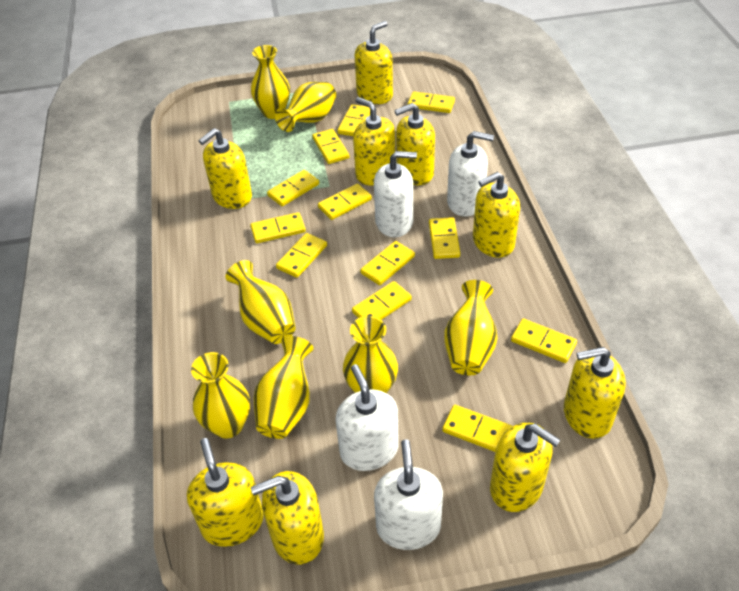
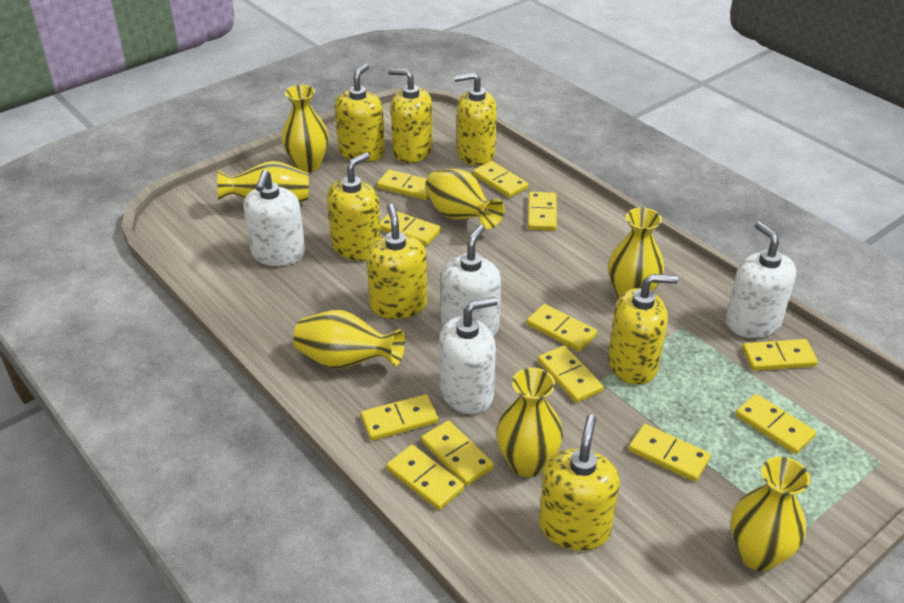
yellow soap dispenser: 9 -> 7

